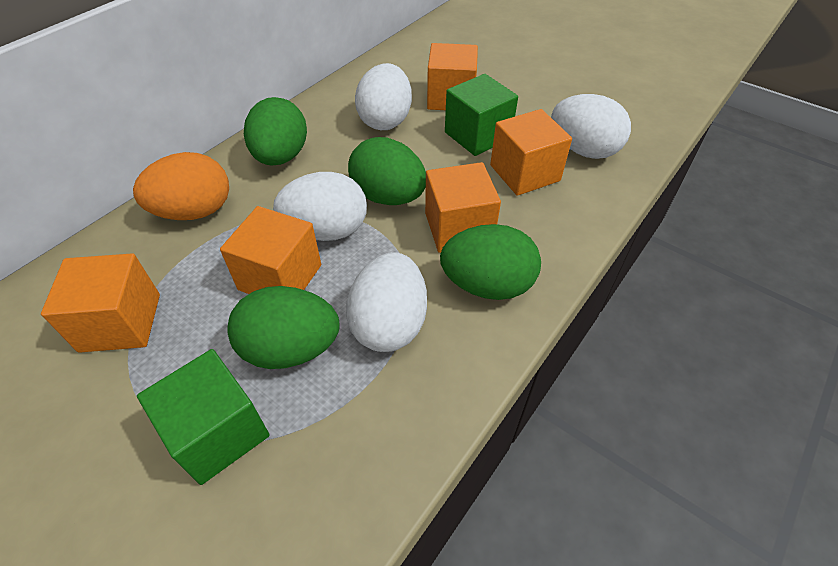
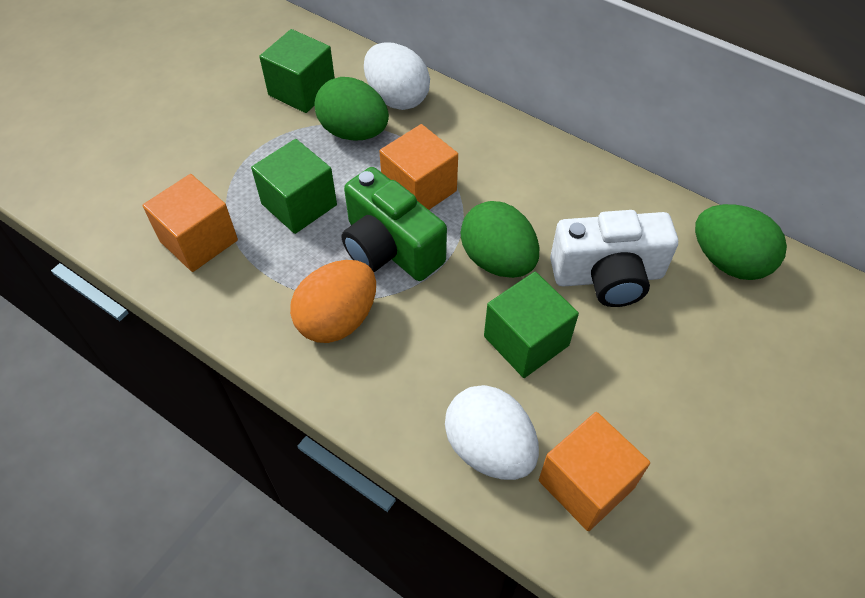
green camera: 0 -> 1
green cube: 2 -> 3
green egg: 4 -> 3
orange cube: 5 -> 3
white camera: 0 -> 1
white egg: 4 -> 2

